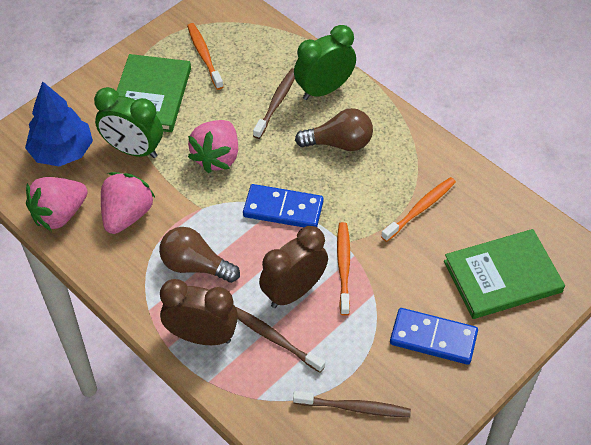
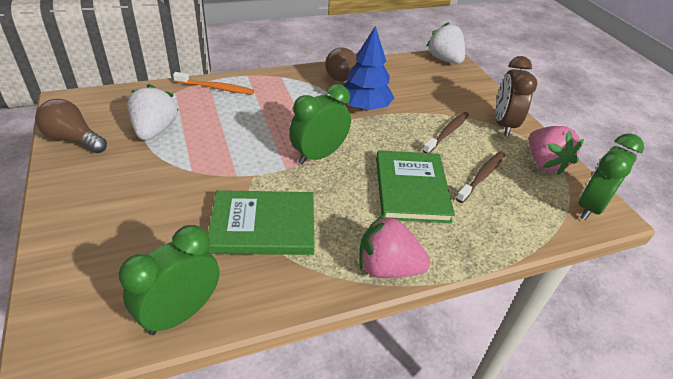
blue domino: 2 -> 0
brown clock: 2 -> 1
brown toothbrush: 3 -> 2
green clock: 2 -> 3
orange toothbrush: 3 -> 1
pink strawberry: 3 -> 2
white strawberry: 0 -> 2

